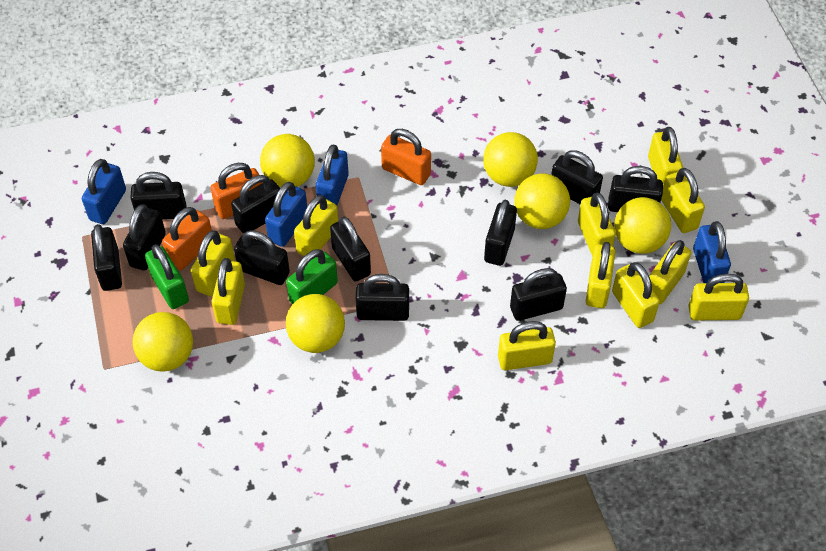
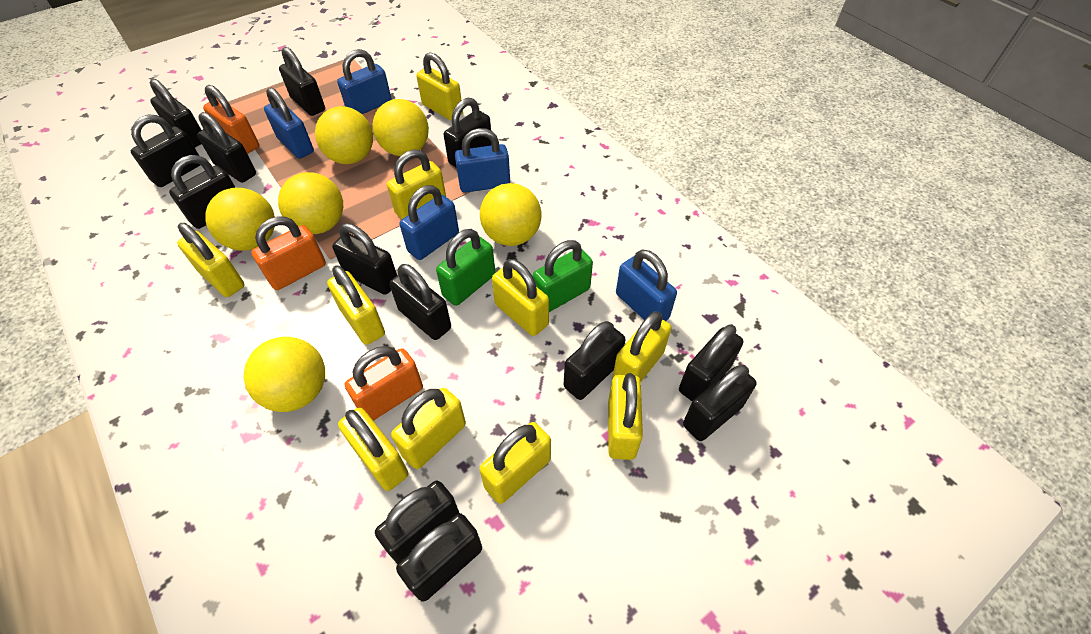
black padlock: 11 -> 13
blue padlock: 4 -> 5
yellow padlock: 11 -> 10

